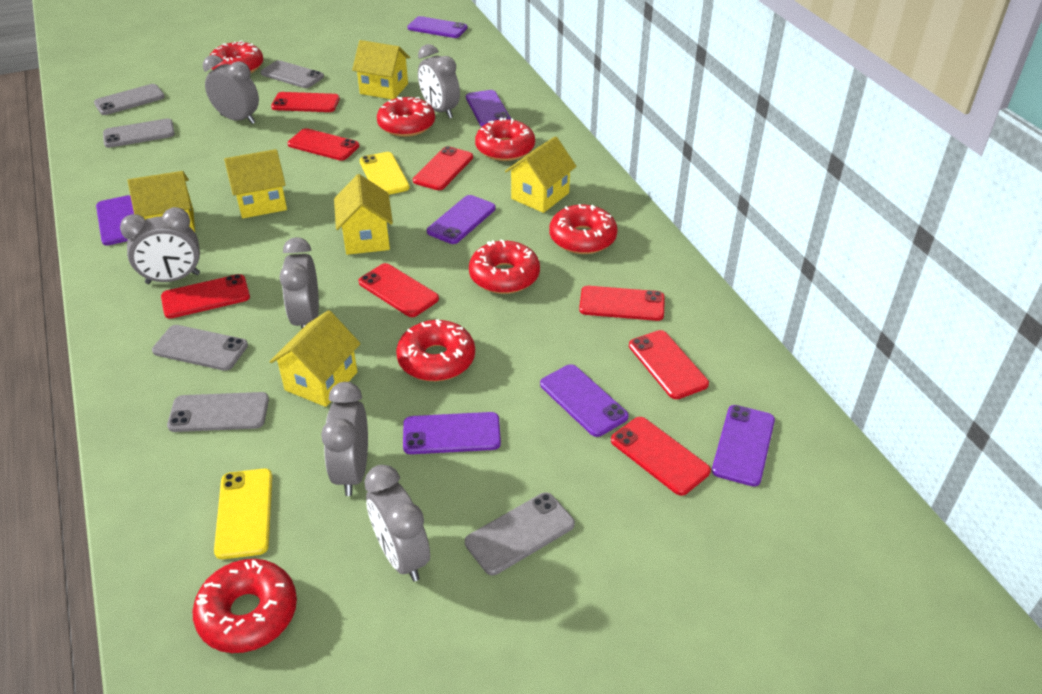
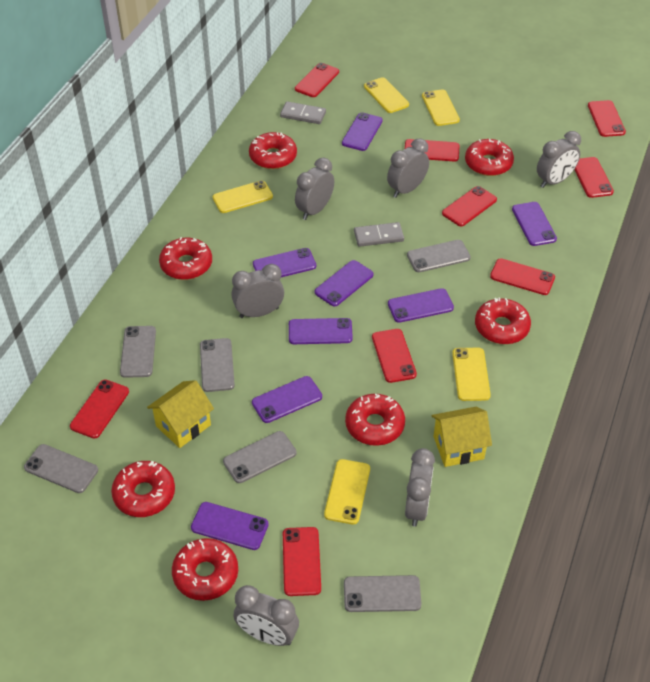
grey domino: 0 -> 2
purple phone: 7 -> 8
red phone: 8 -> 9
yellow house: 6 -> 2
yellow phone: 2 -> 5

